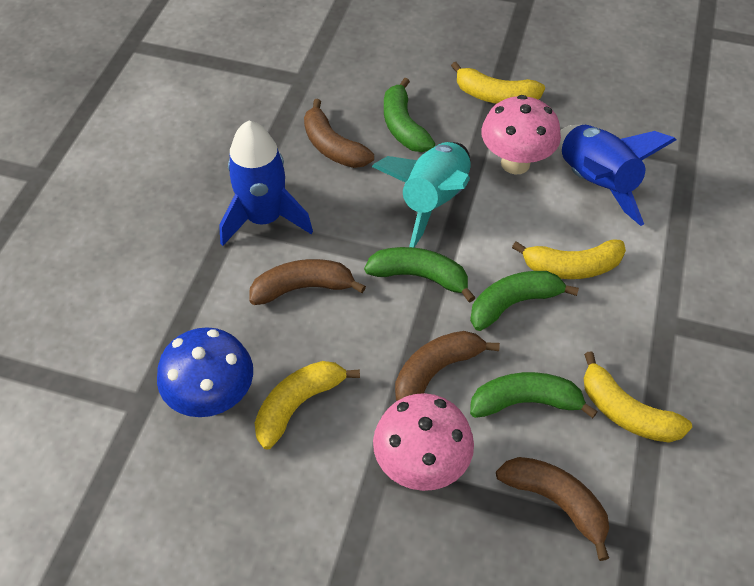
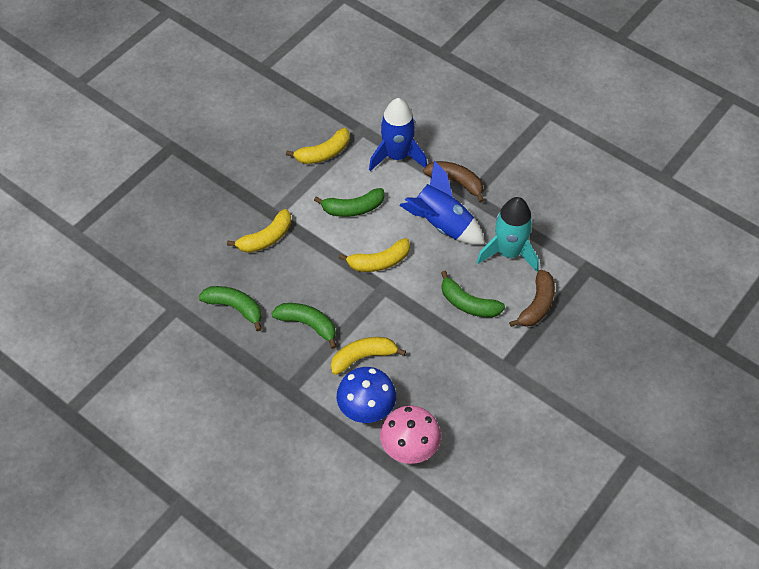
brown banana: 4 -> 2
pink mushroom: 2 -> 1

